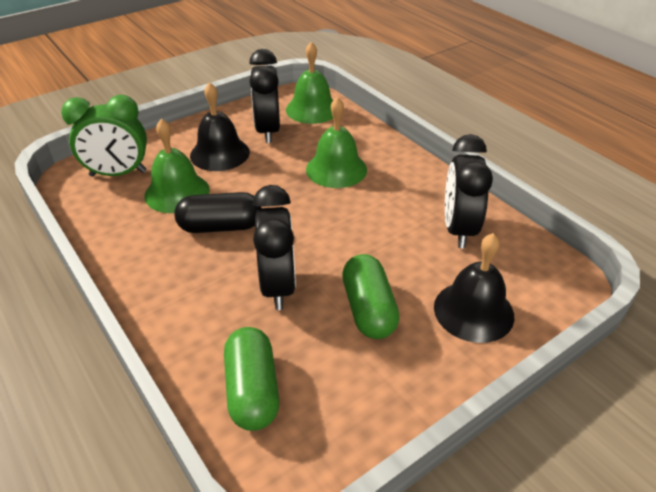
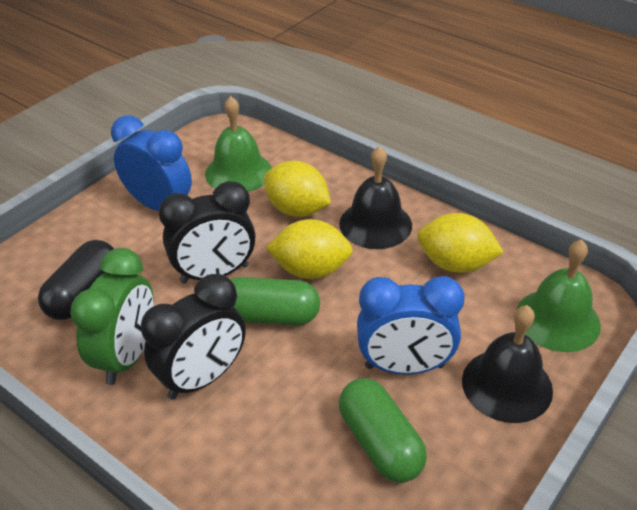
black clock: 3 -> 2
blue clock: 0 -> 2
green bell: 3 -> 2
yellow lemon: 0 -> 3

